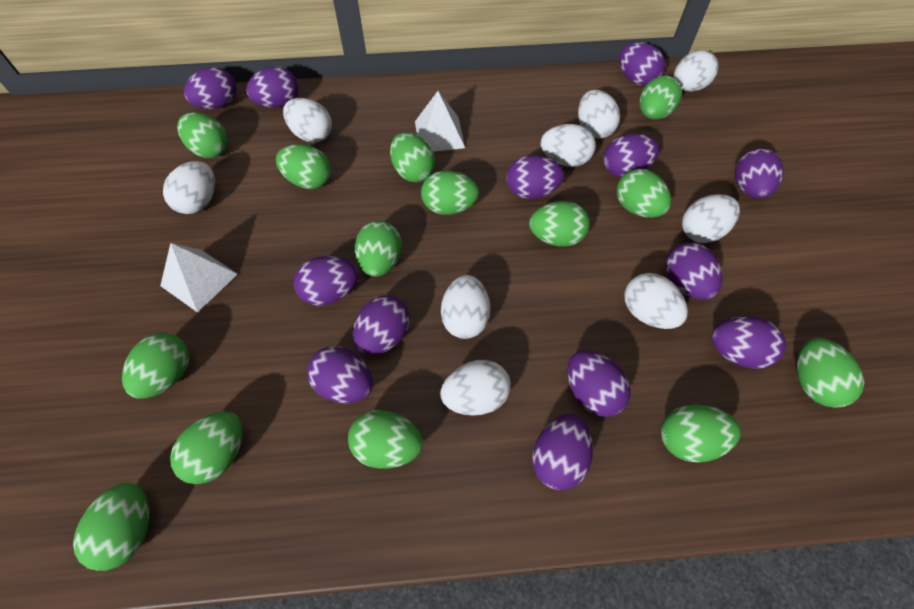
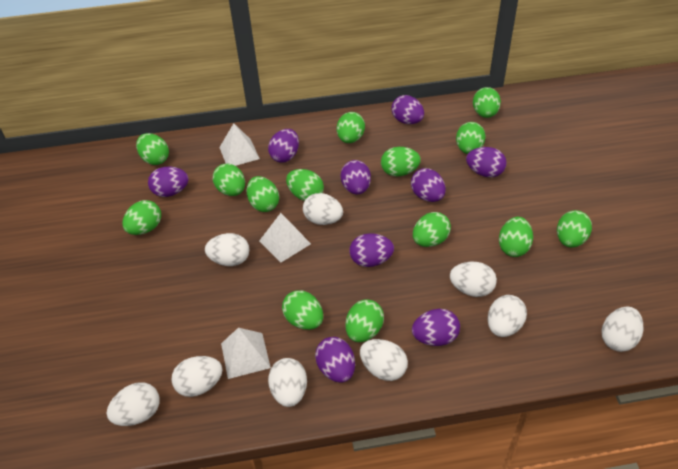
purple egg: 13 -> 9
white pyramid: 2 -> 3

